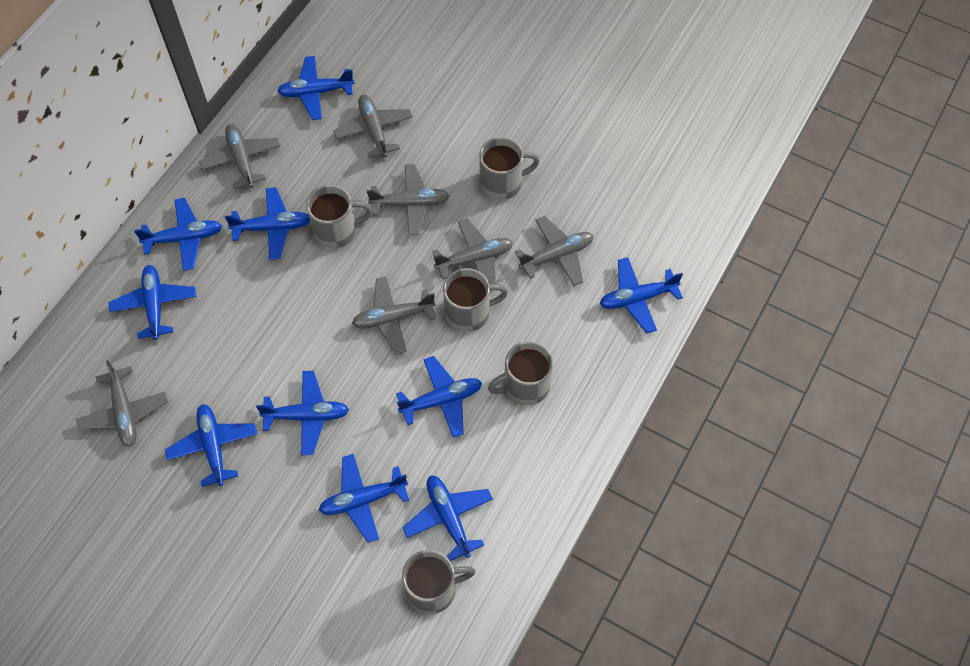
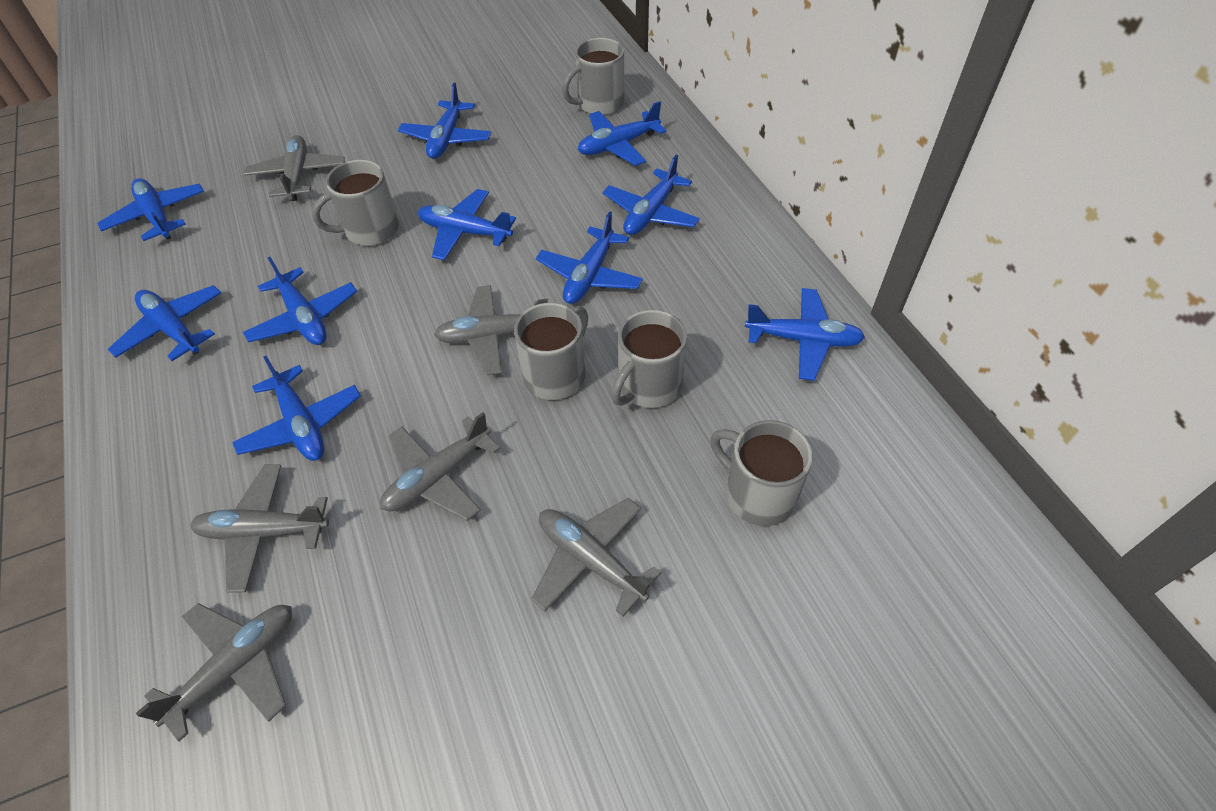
grey plane: 7 -> 6

